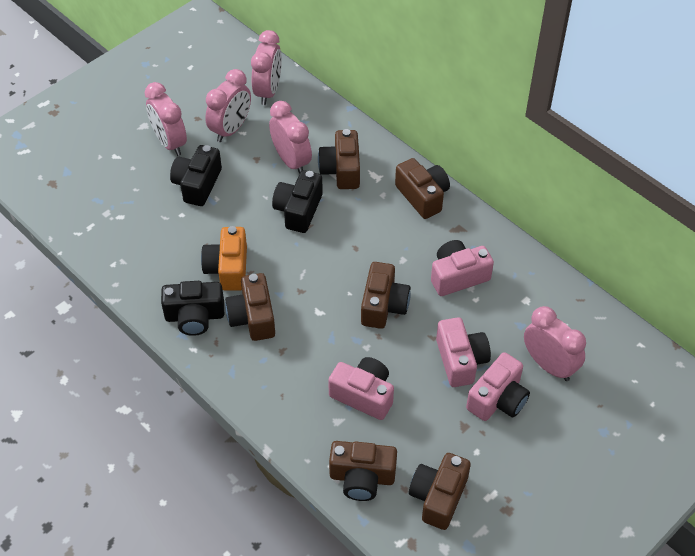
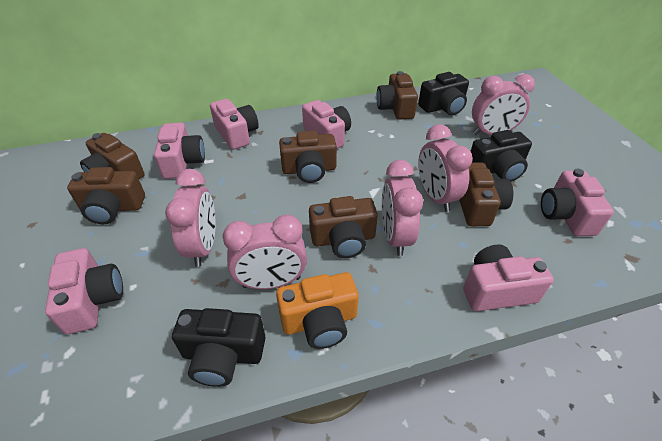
pink camera: 4 -> 6

